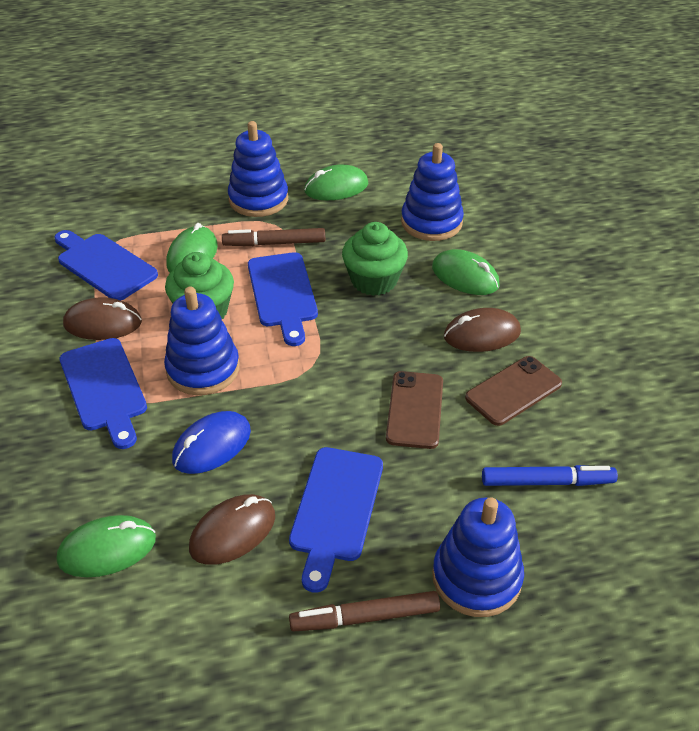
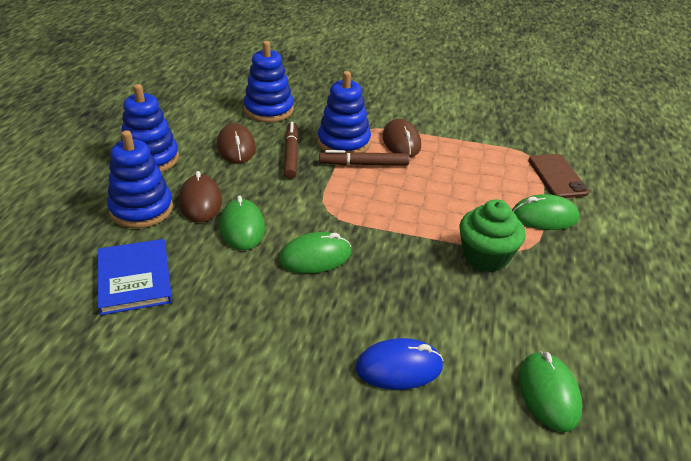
blue book: 0 -> 1
blue cutting board: 4 -> 0
blue marker: 1 -> 0
brown phone: 2 -> 1
green cupcake: 2 -> 1

